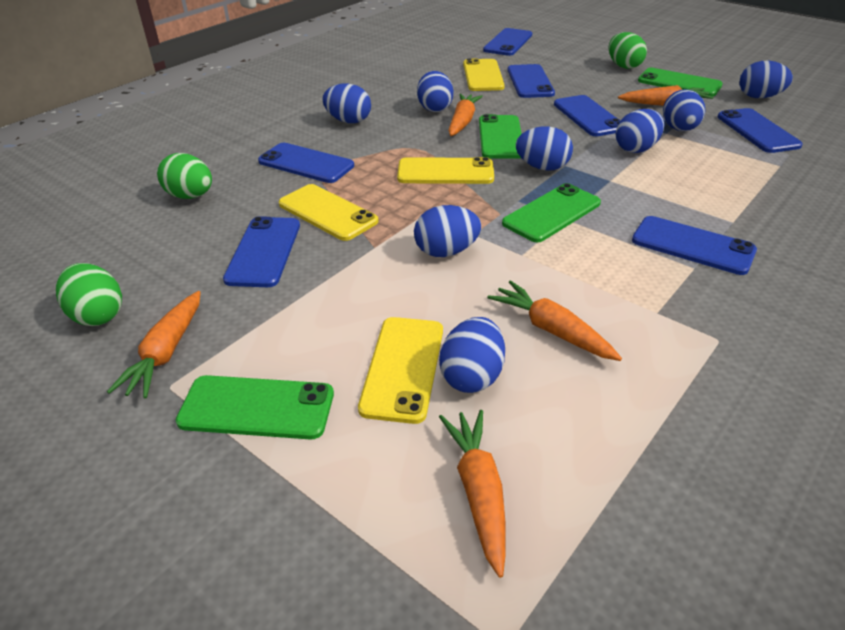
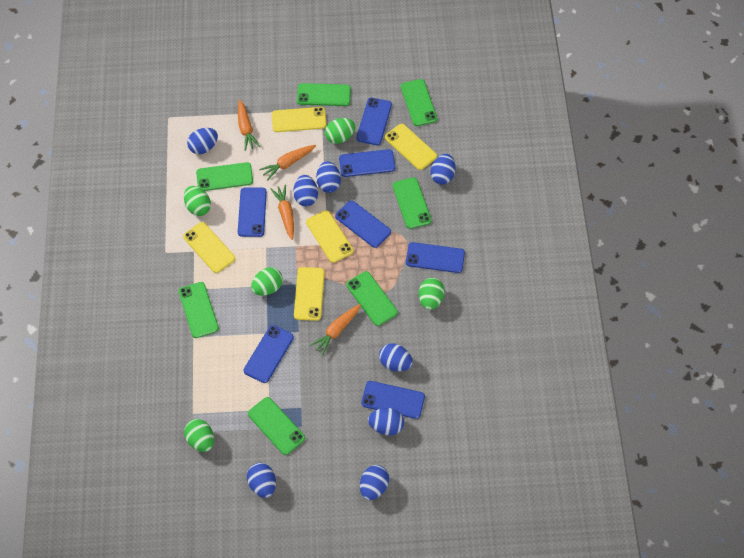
green egg: 3 -> 5
green phone: 4 -> 7
orange carrot: 5 -> 4
yellow phone: 4 -> 5

